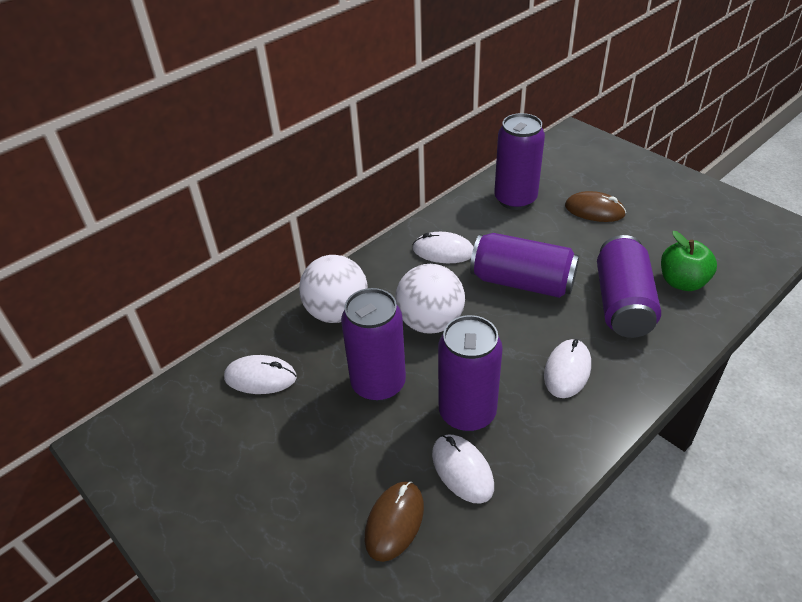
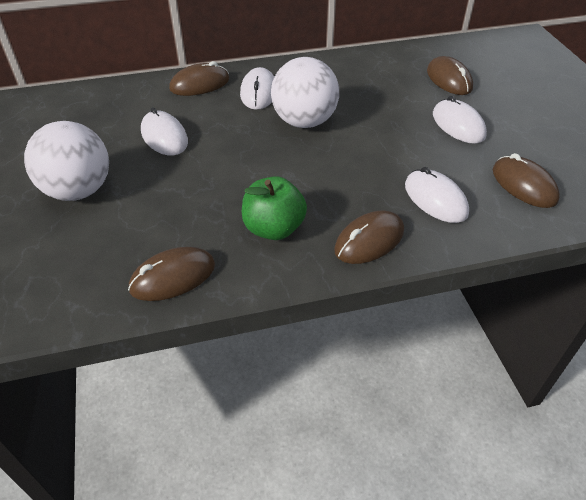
brown mouse: 2 -> 5
purple can: 5 -> 0

